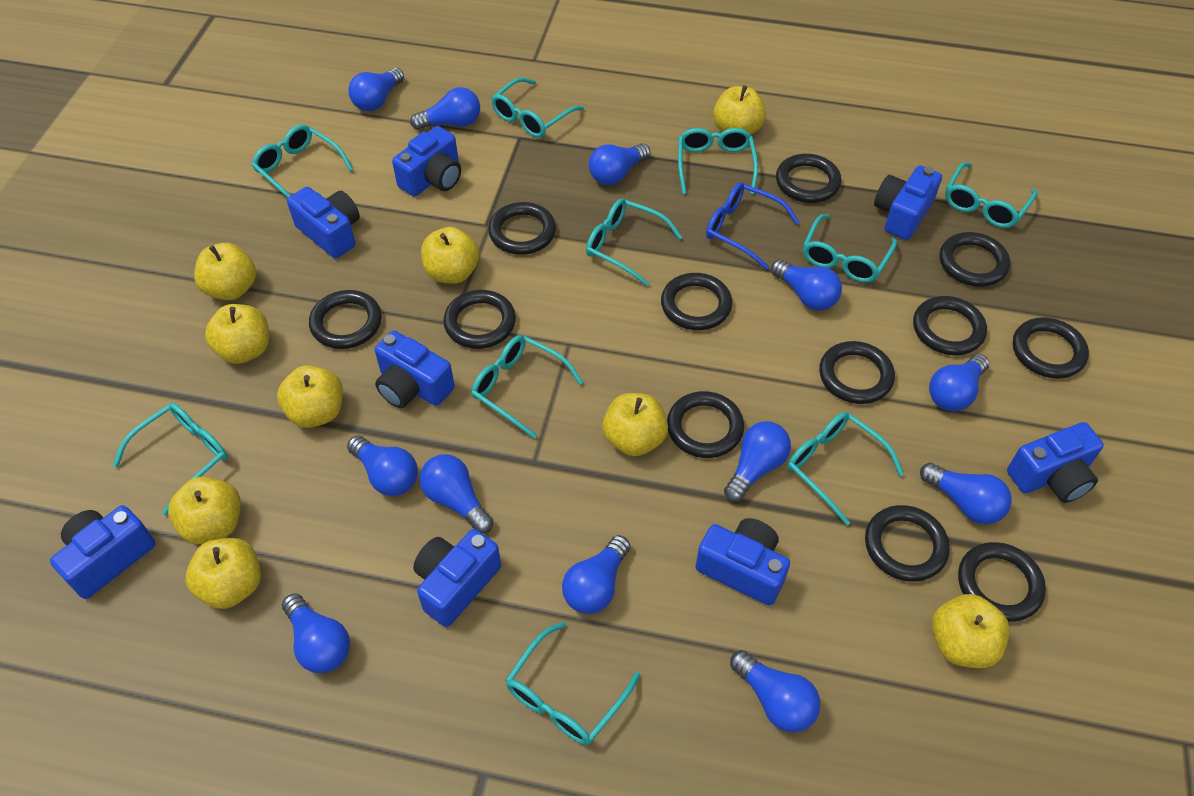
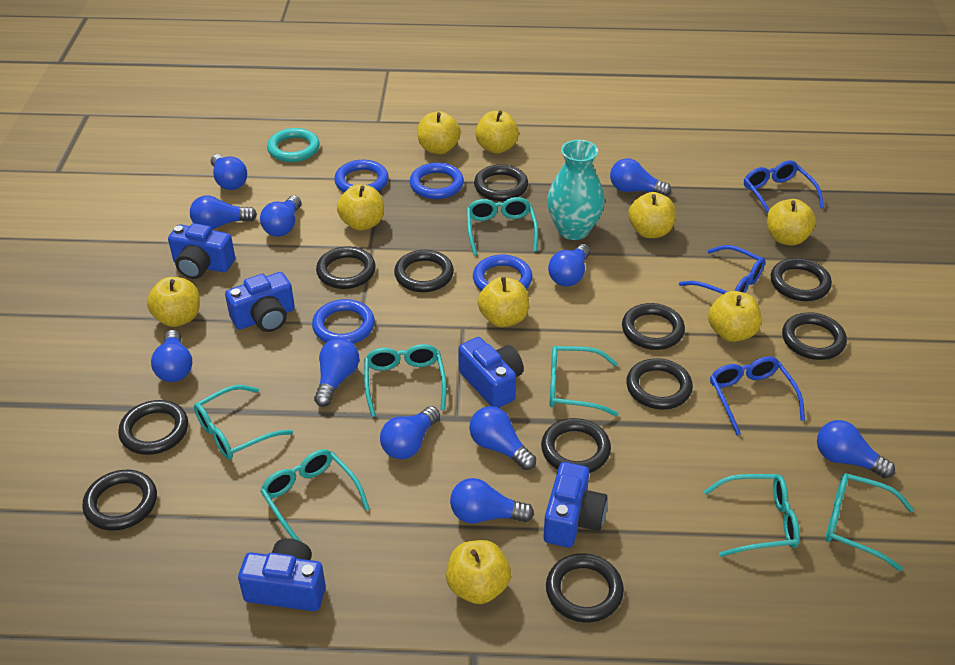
black ring: 12 -> 11
blue camera: 8 -> 5
blue glasses: 1 -> 3
blue light bulb: 12 -> 11
blue ring: 0 -> 4
turquoise glasses: 10 -> 7
turquoise ring: 0 -> 1
turquoise vase: 0 -> 1

